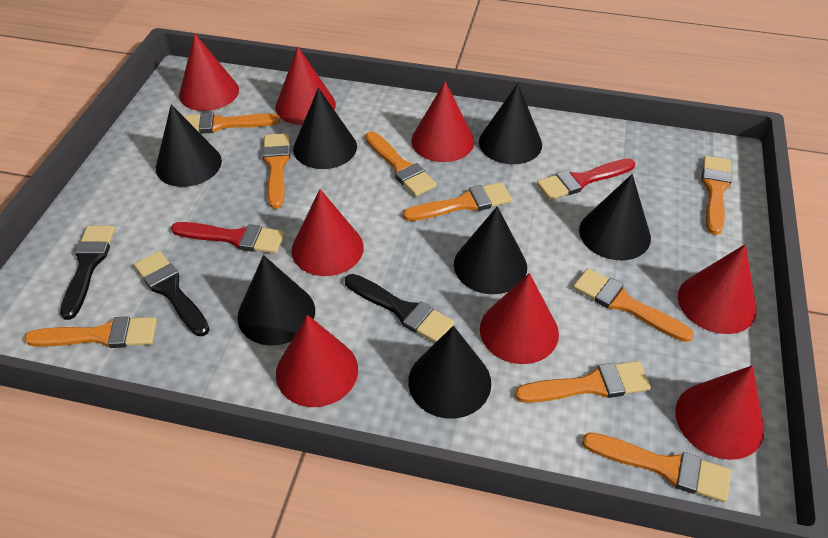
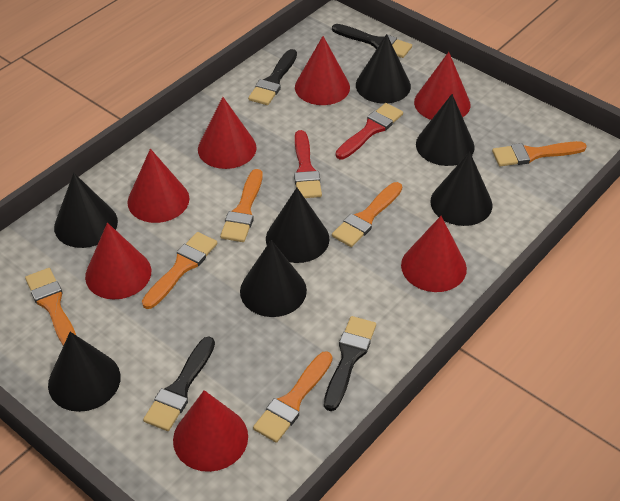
black brush: 3 -> 4
orange brush: 9 -> 6
red cone: 8 -> 7

